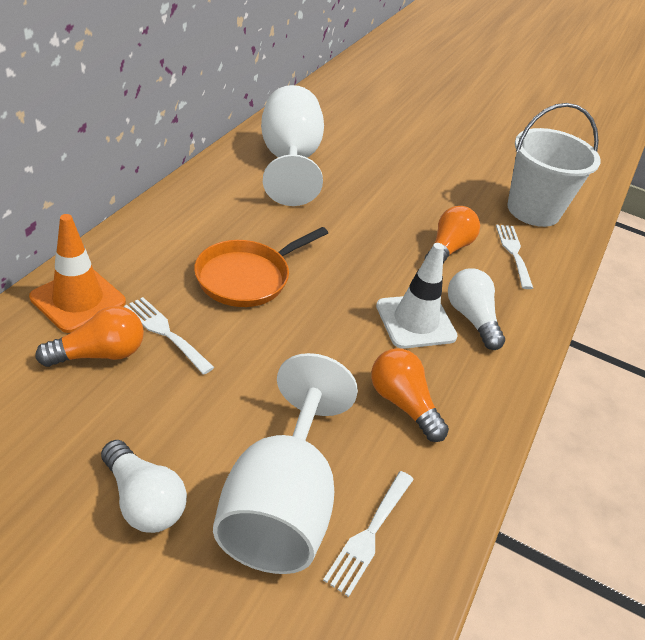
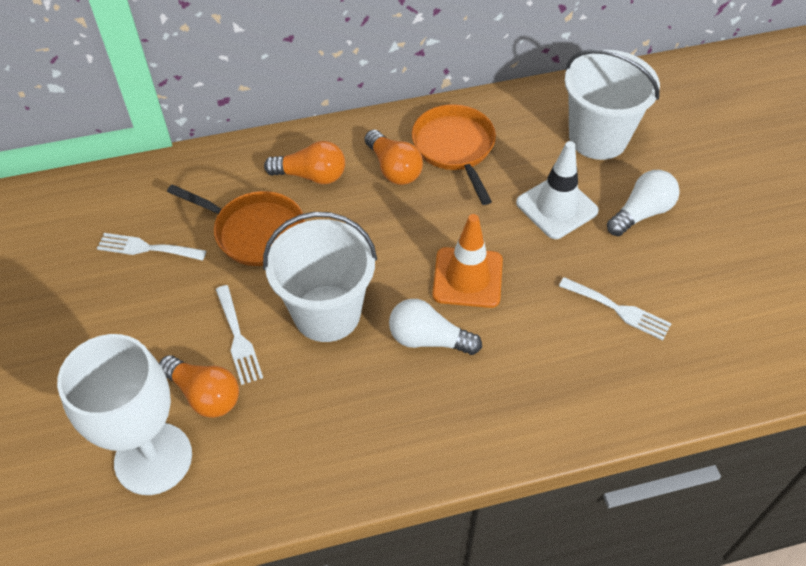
orange pan: 1 -> 2
white bucket: 1 -> 2
white goblet: 2 -> 1

